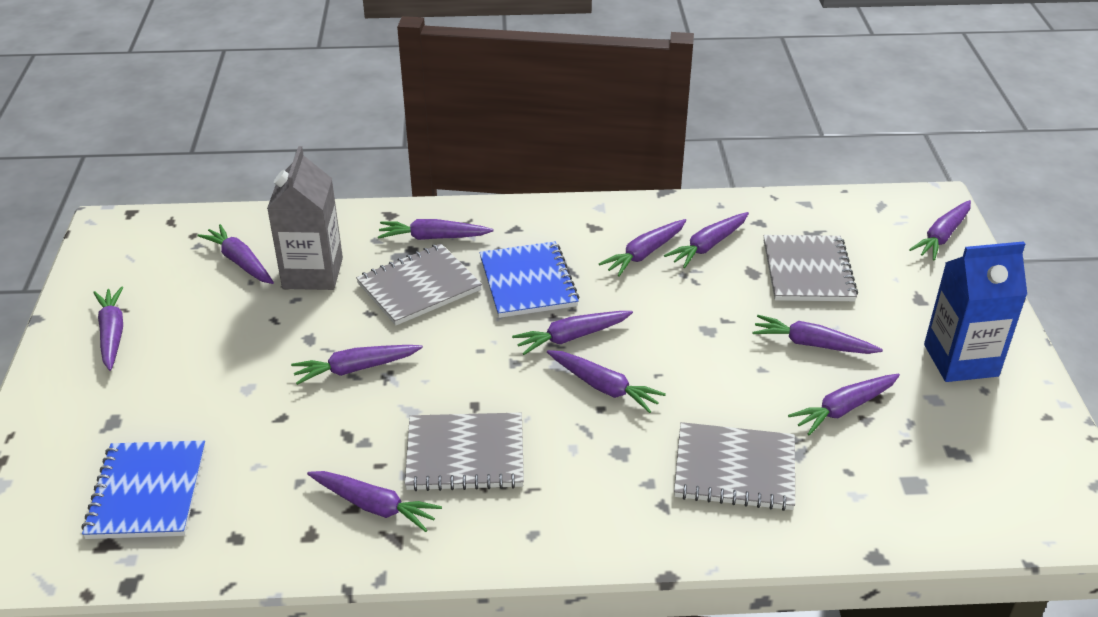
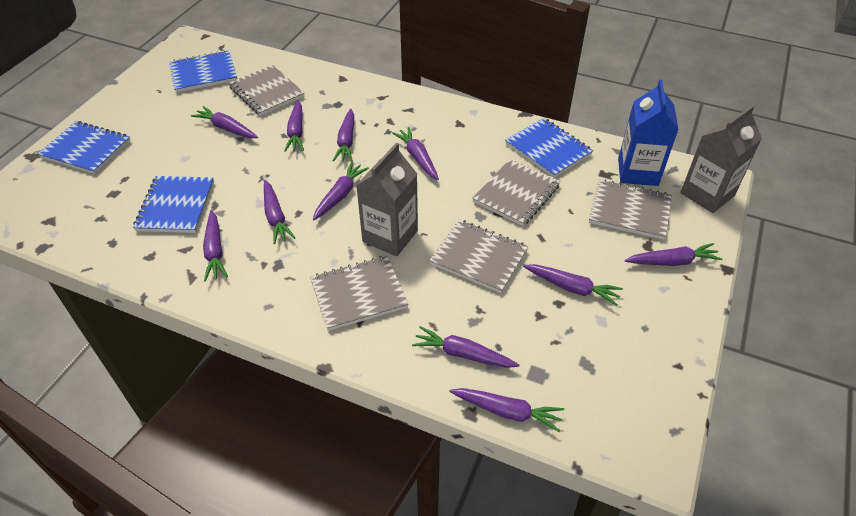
blue notebook: 2 -> 4
grey carton: 1 -> 2
grey notebook: 4 -> 5
purple carrot: 12 -> 11

